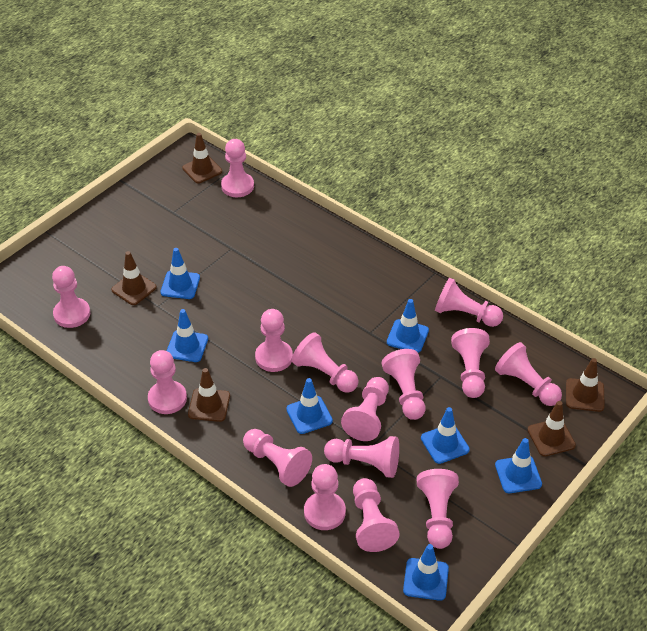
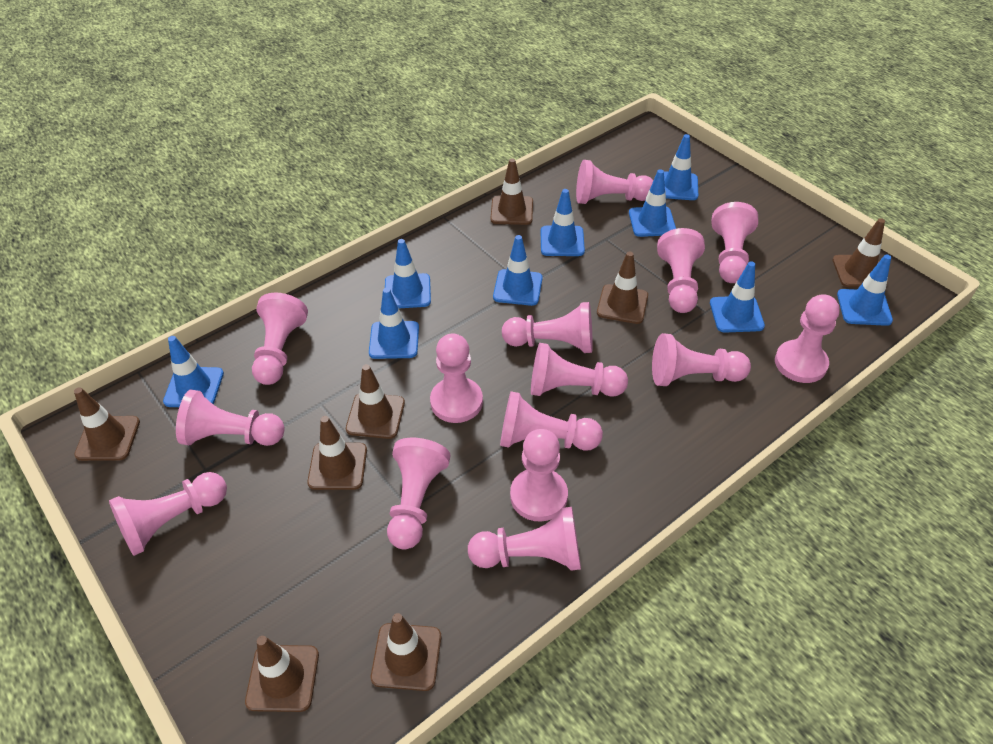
blue traffic cone: 7 -> 9
brown traffic cone: 5 -> 8

